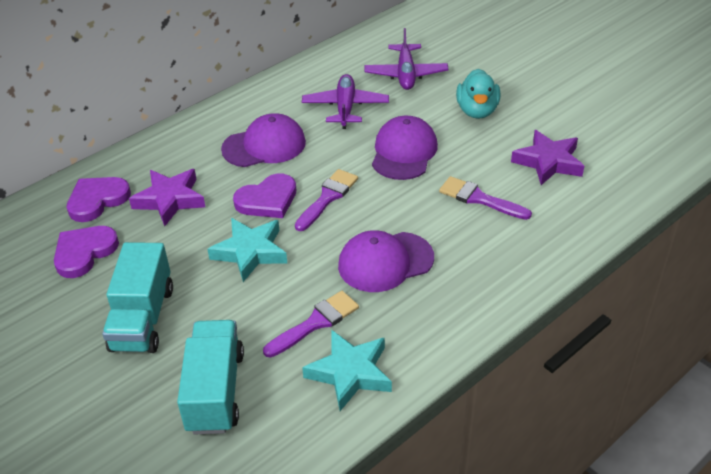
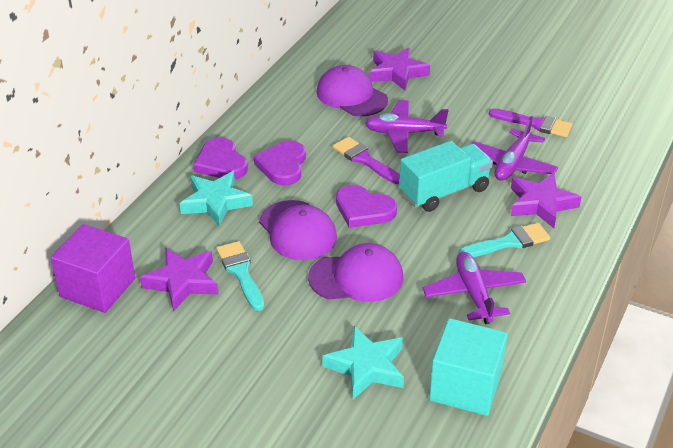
purple brush: 3 -> 2
purple cube: 0 -> 1
purple plane: 2 -> 3
purple star: 2 -> 3
turquoise brush: 0 -> 2
turquoise cube: 0 -> 1
turquoise duck: 1 -> 0
turquoise truck: 2 -> 1

